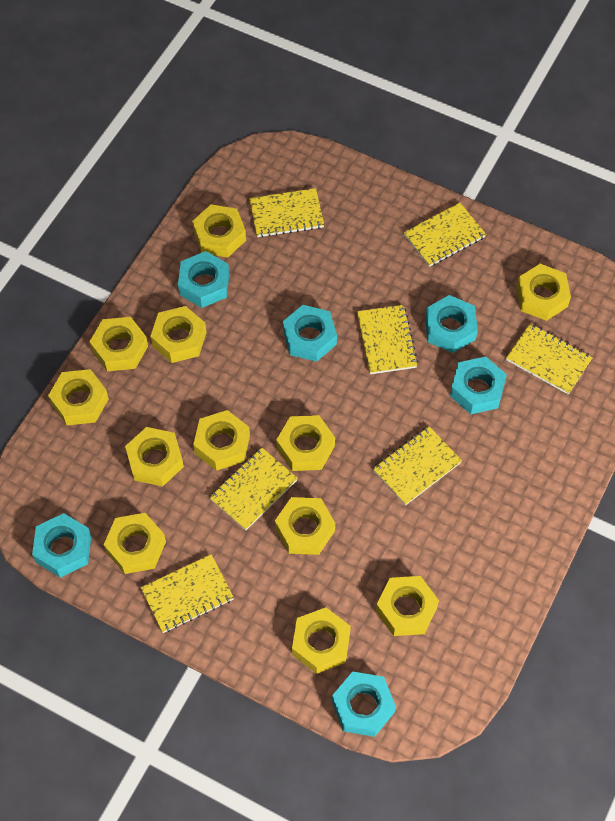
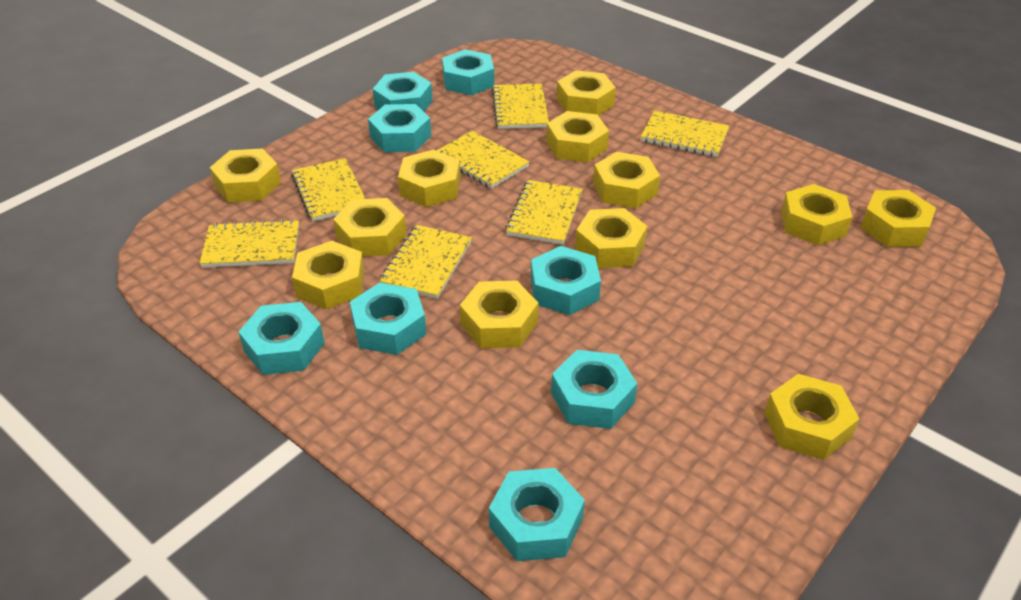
turquoise nut: 6 -> 8

